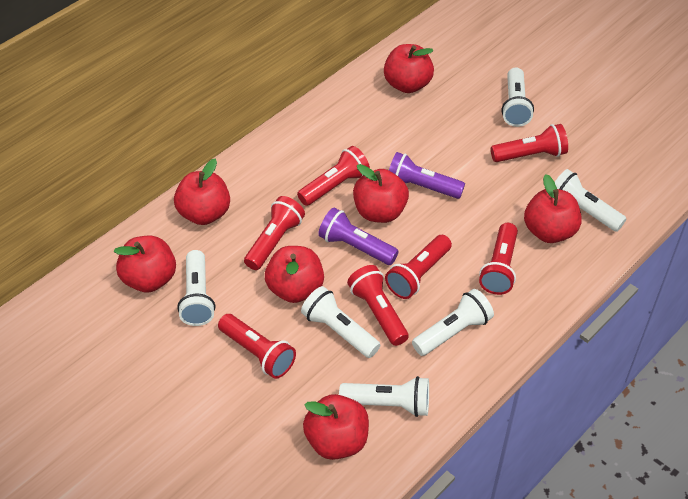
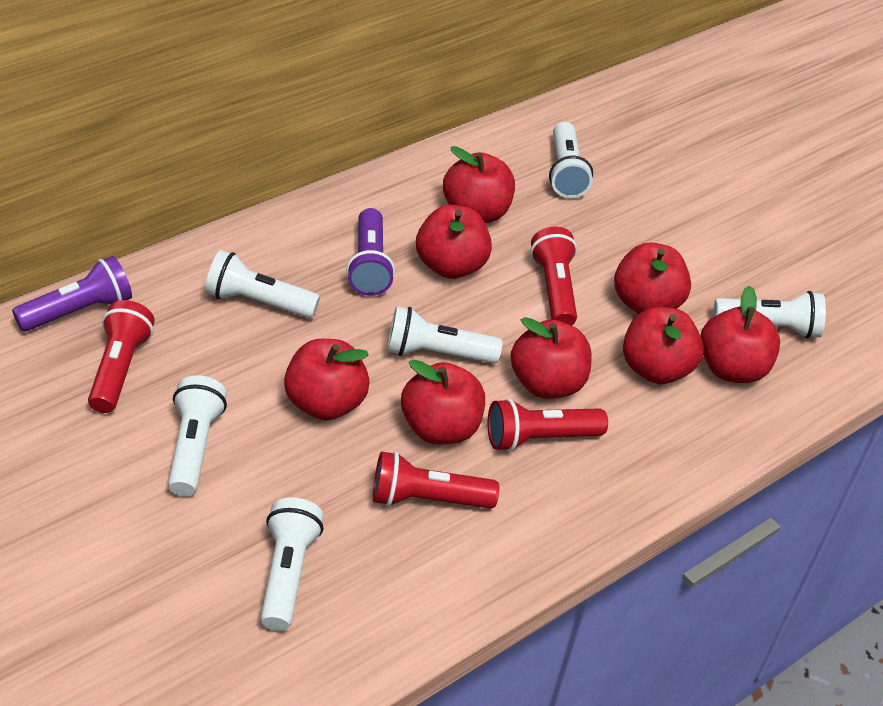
red apple: 7 -> 8
red flashlight: 7 -> 4

